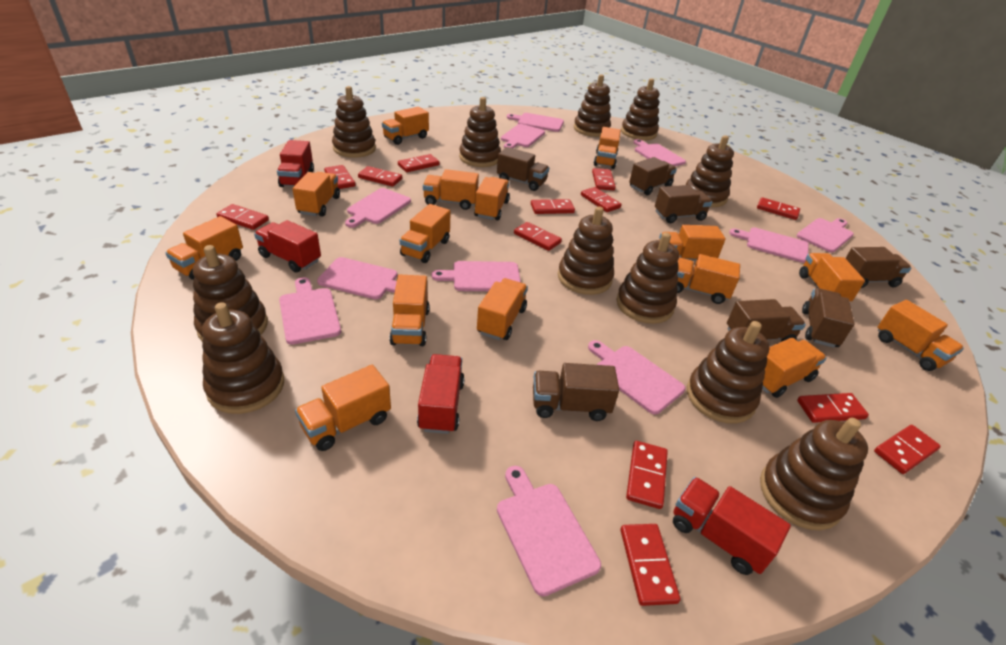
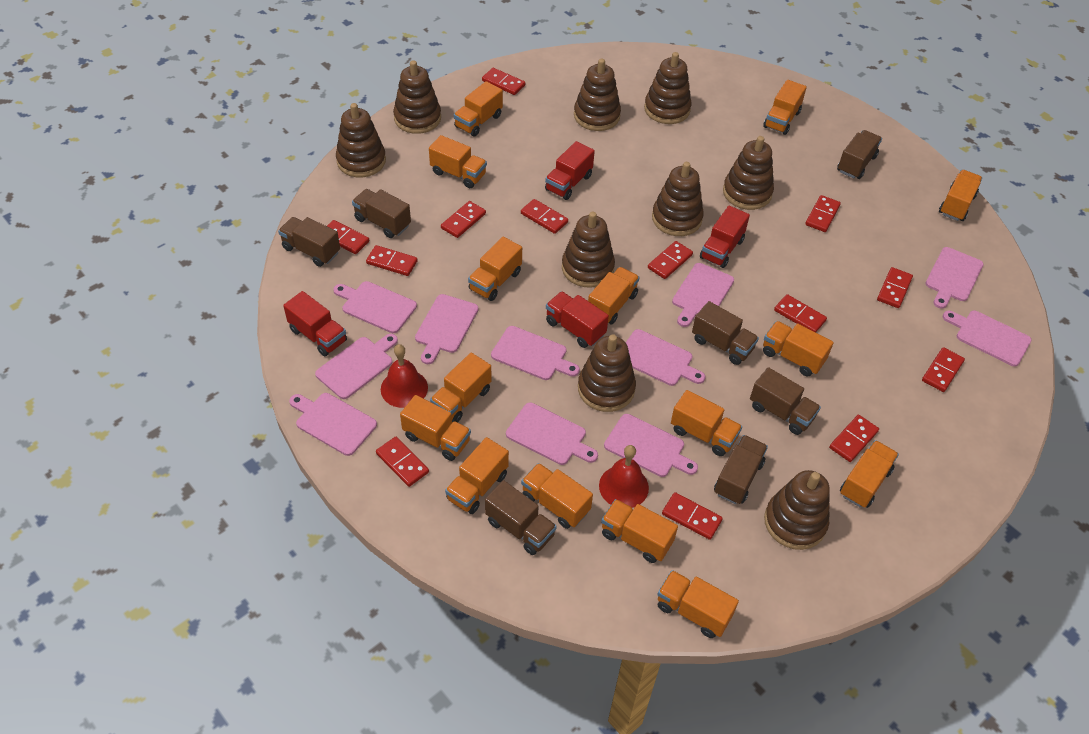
brown stacking toy: 11 -> 9
red bell: 0 -> 2

